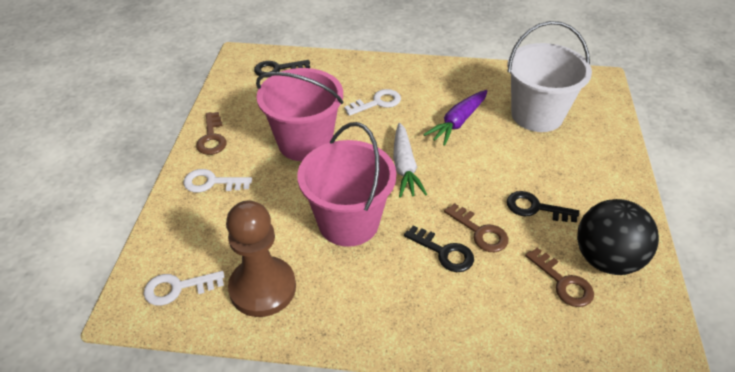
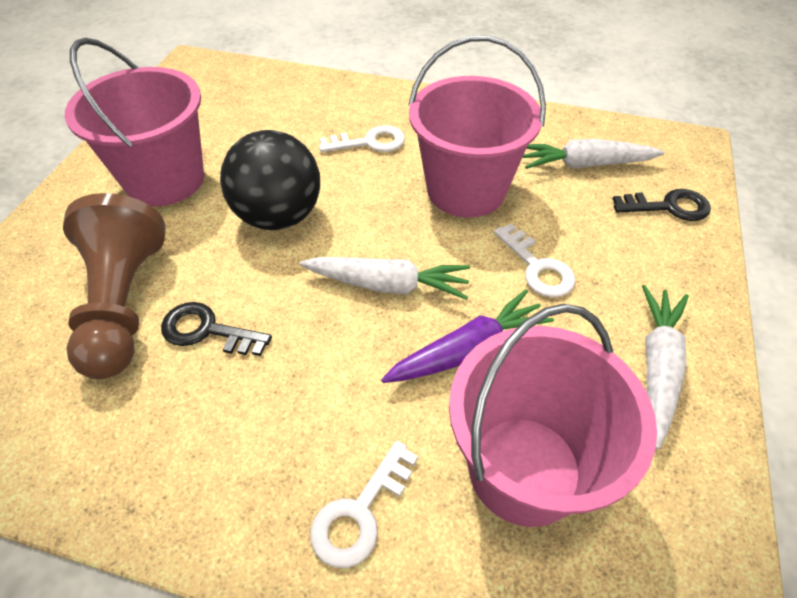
black key: 3 -> 2
brown key: 3 -> 0
pink bucket: 2 -> 3
white bucket: 1 -> 0
white carrot: 1 -> 3

